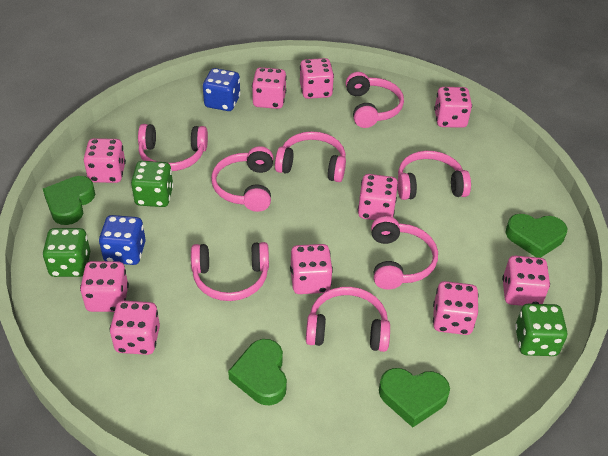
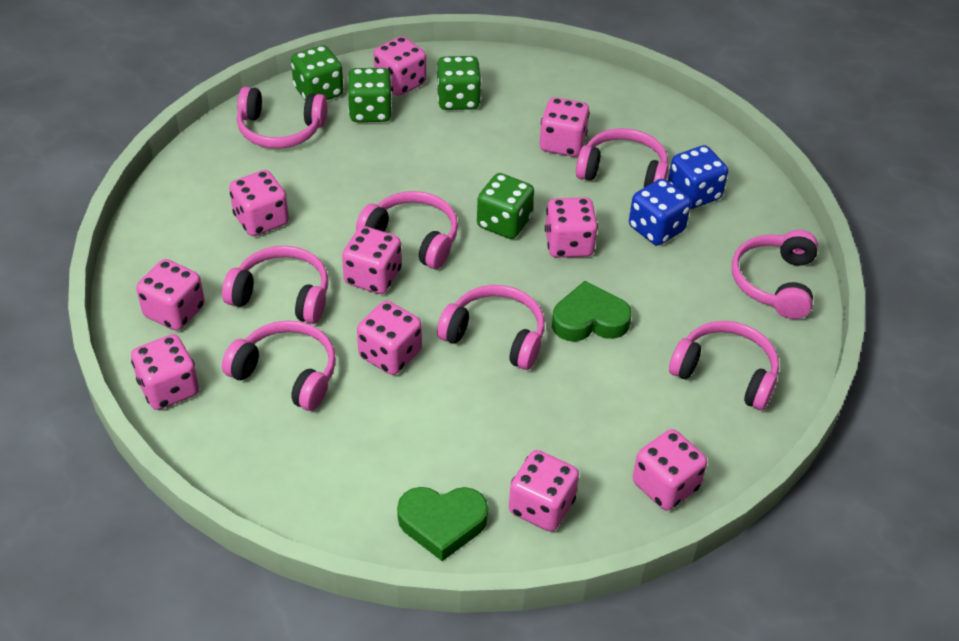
green dice: 3 -> 4
green heart: 4 -> 2

